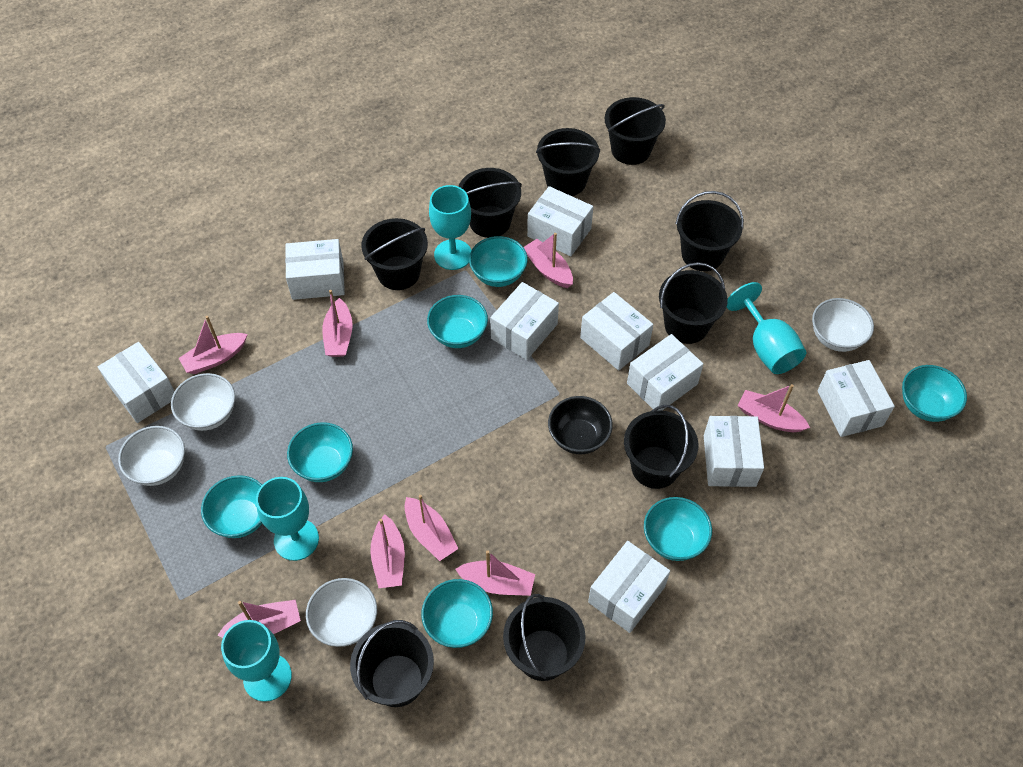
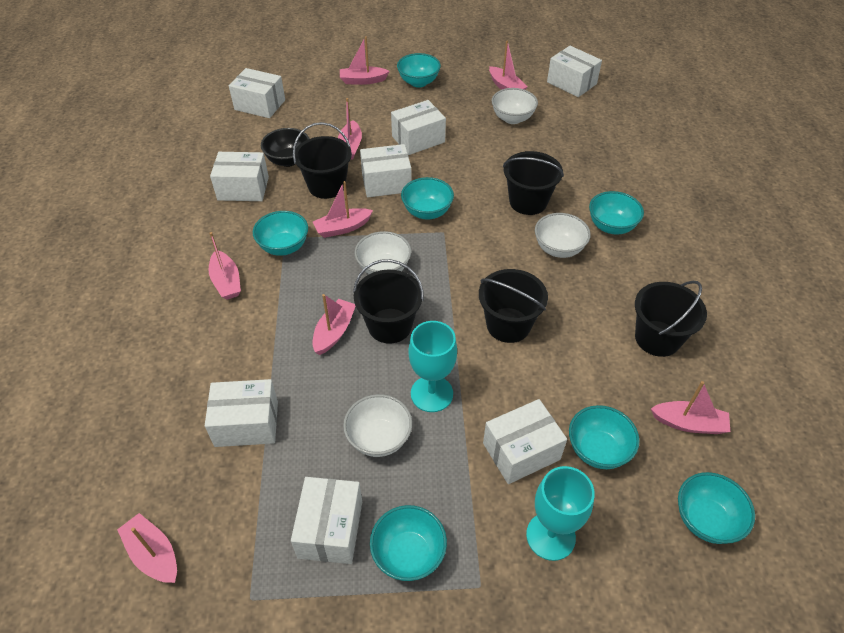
black bucket: 9 -> 5
turquoise goblet: 4 -> 2
white box: 9 -> 8

